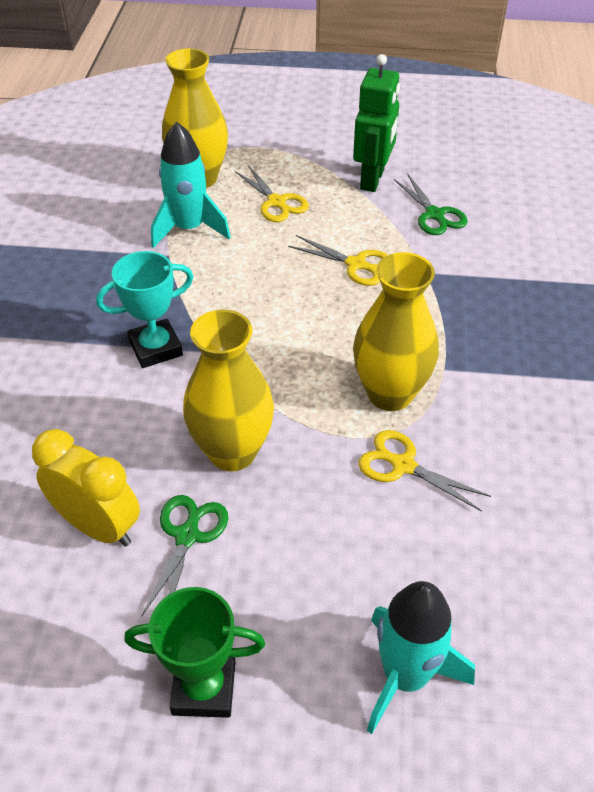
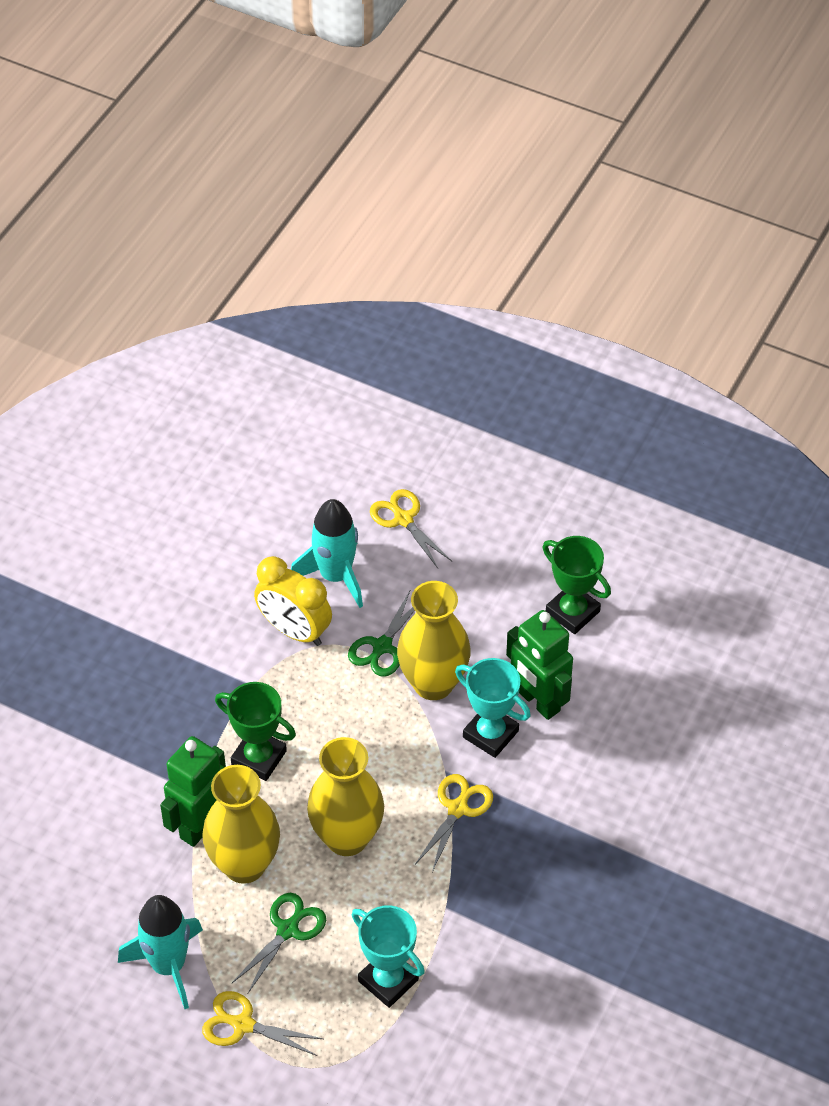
green robot: 1 -> 2
green trophy: 1 -> 2
turquoise trophy: 1 -> 2

